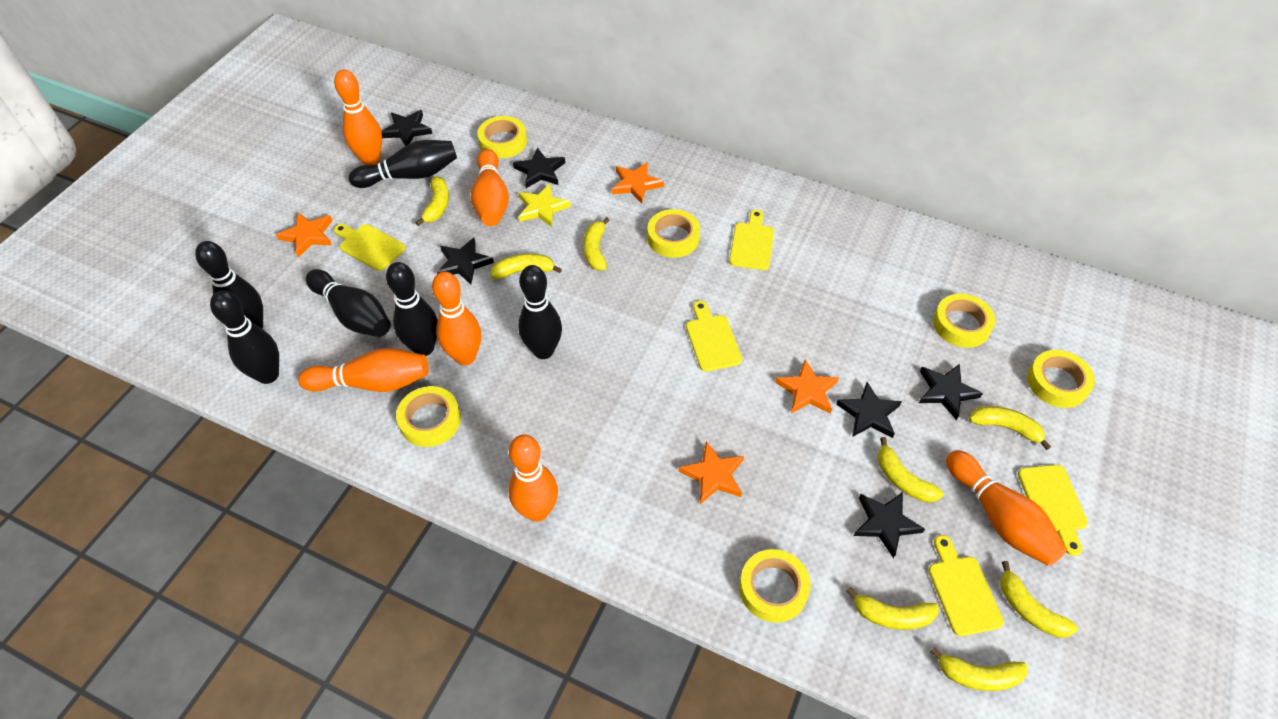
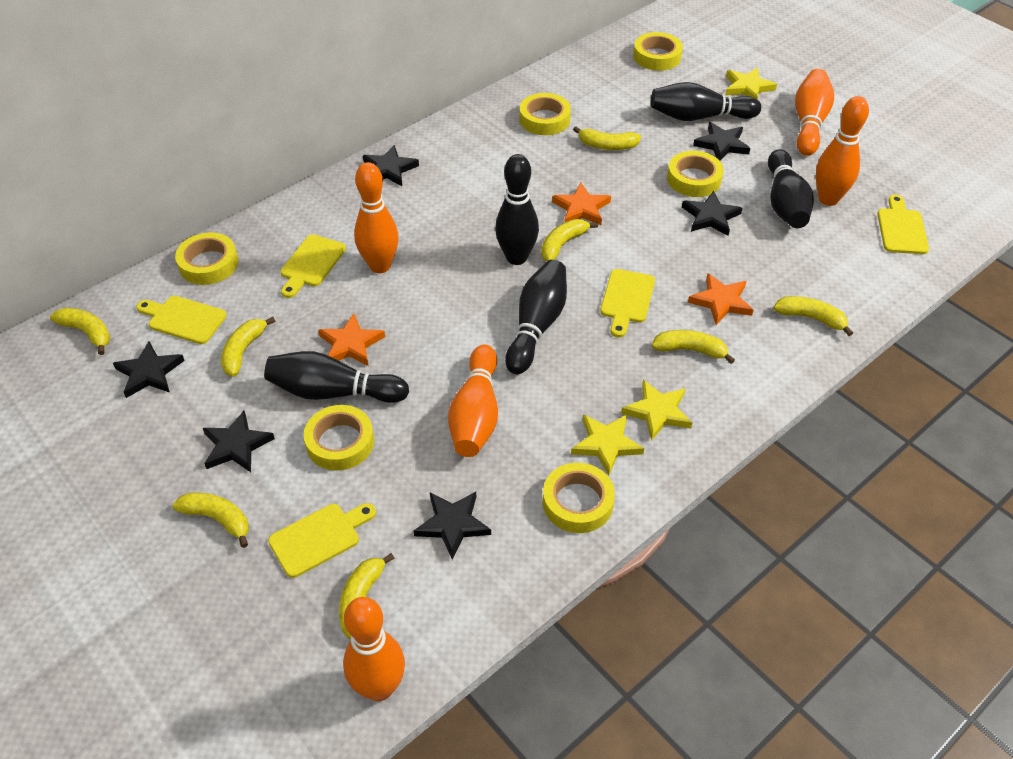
black bowling pin: 6 -> 5
orange bowling pin: 6 -> 5
orange star: 4 -> 3
yellow star: 1 -> 3

